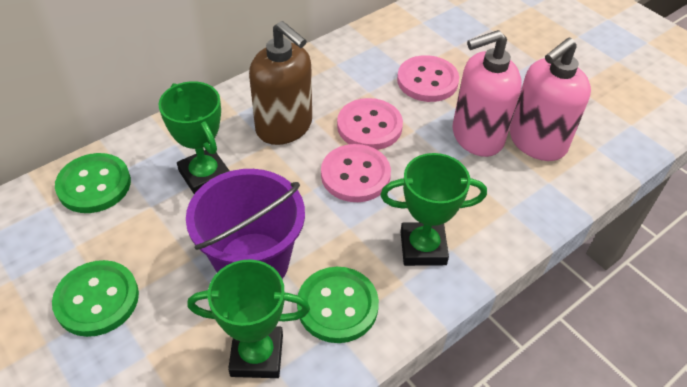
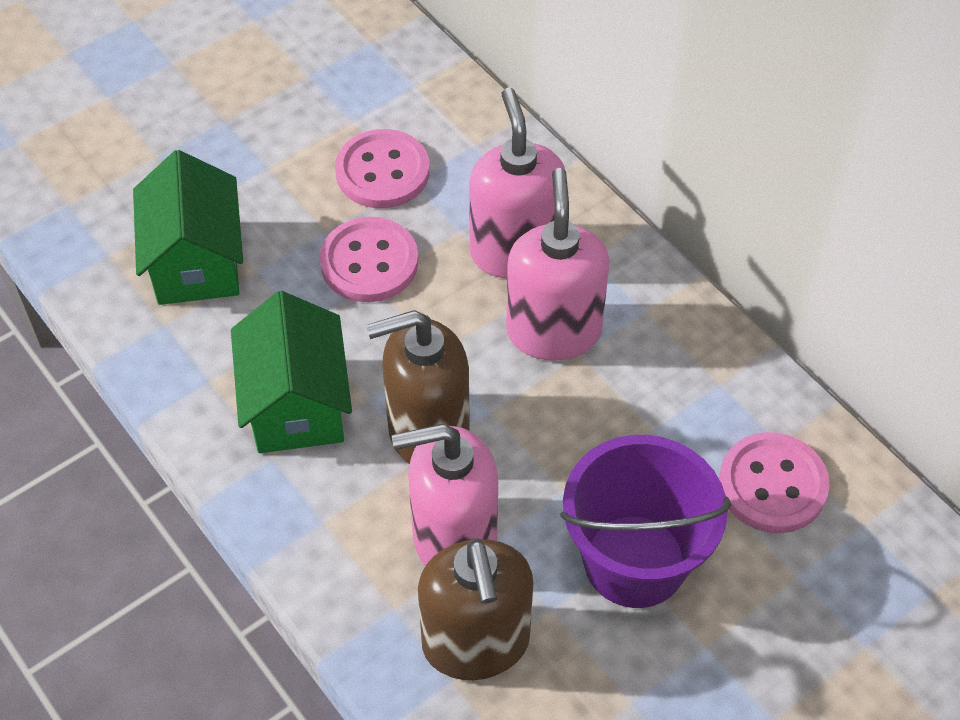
brown soap dispenser: 1 -> 2
green button: 3 -> 0
green house: 0 -> 2
green trophy: 3 -> 0
pink soap dispenser: 2 -> 3

